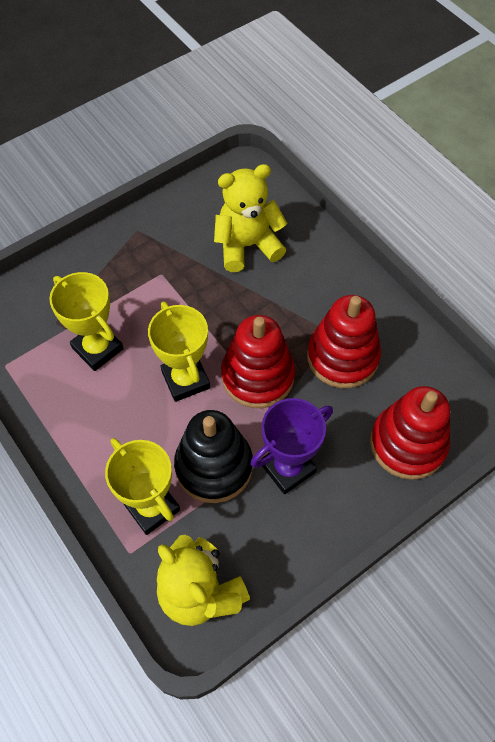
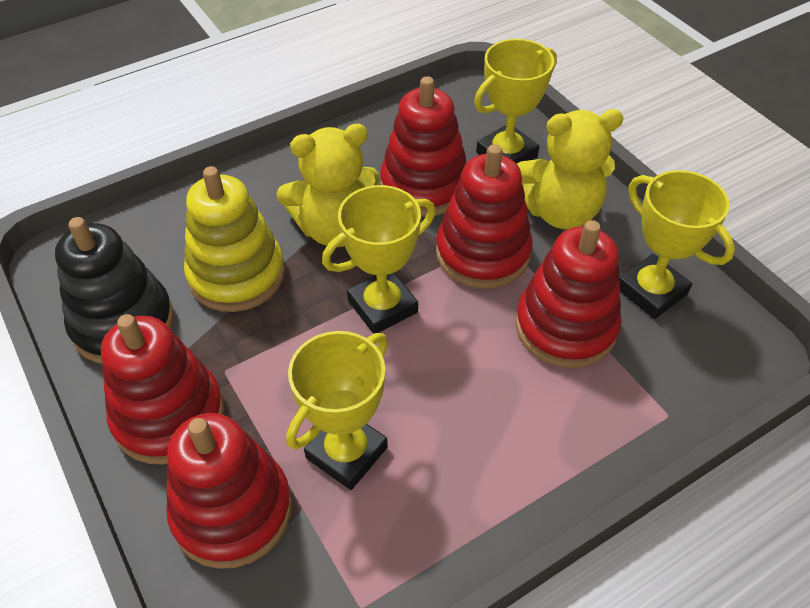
purple trophy: 1 -> 0
red stacking toy: 3 -> 5
yellow stacking toy: 0 -> 1
yellow trophy: 3 -> 4

